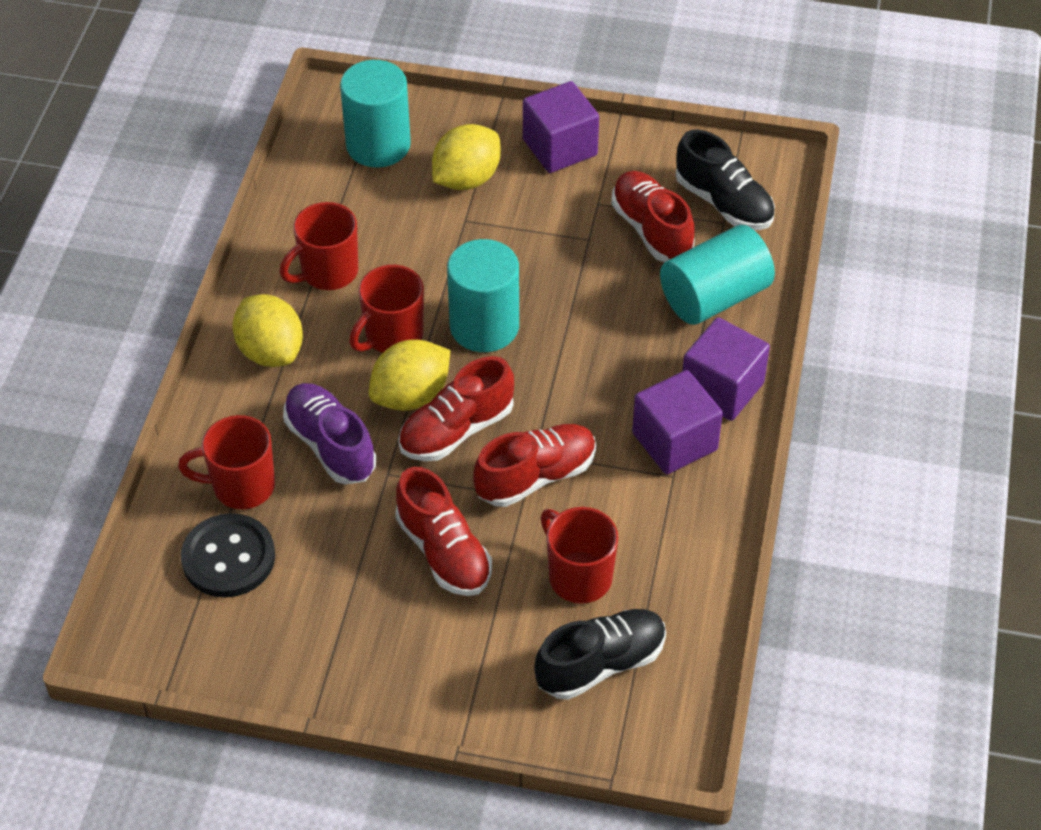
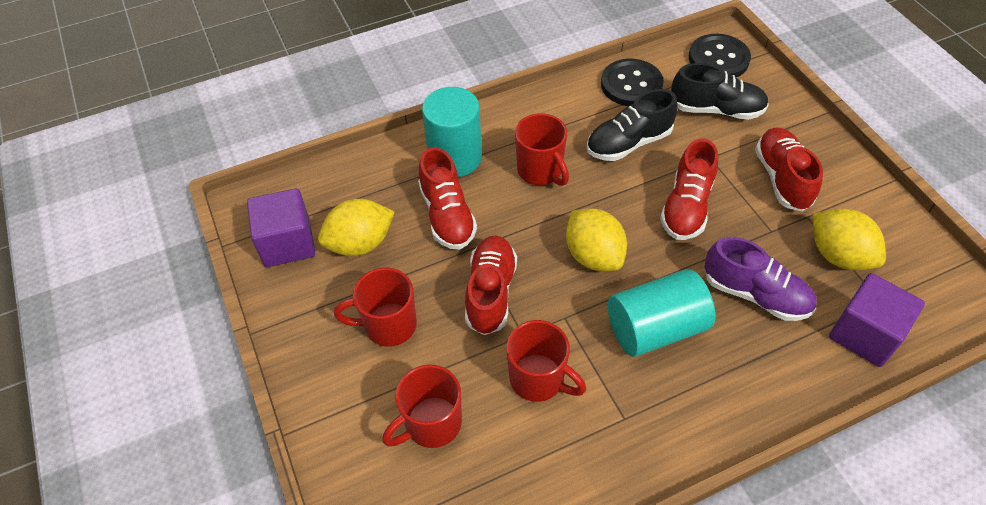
black button: 1 -> 2
purple cube: 3 -> 2
turquoise cylinder: 3 -> 2

